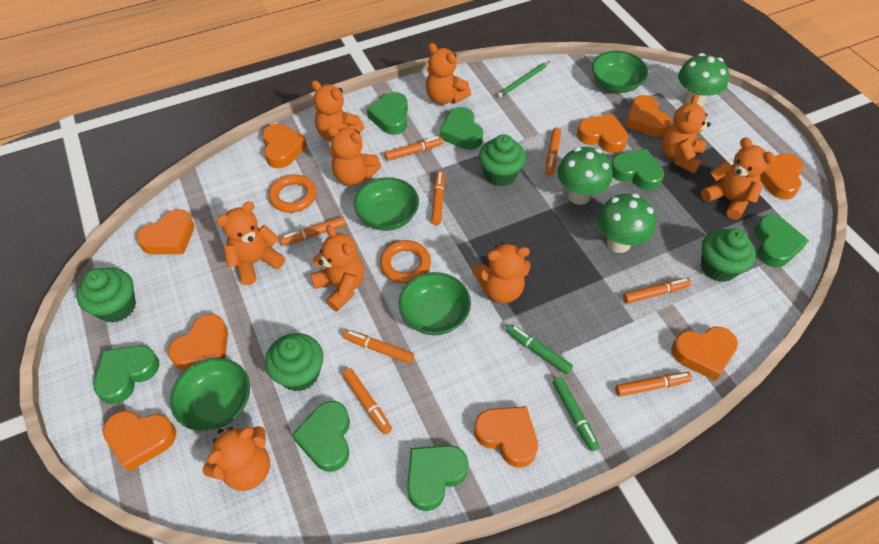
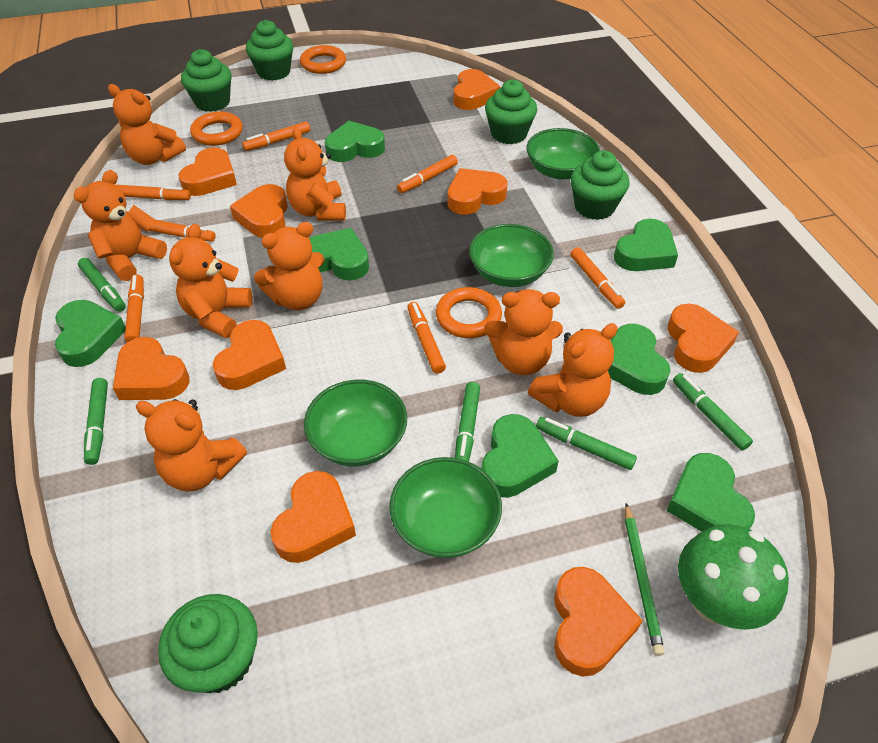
green cupcake: 4 -> 5
green marker: 2 -> 5
green mushroom: 3 -> 1
orange marker: 8 -> 7
orange ring: 2 -> 3
orange teddy bear: 9 -> 8

